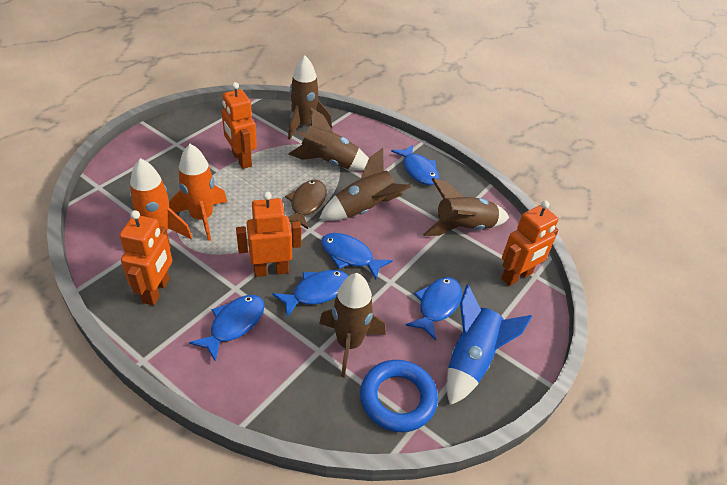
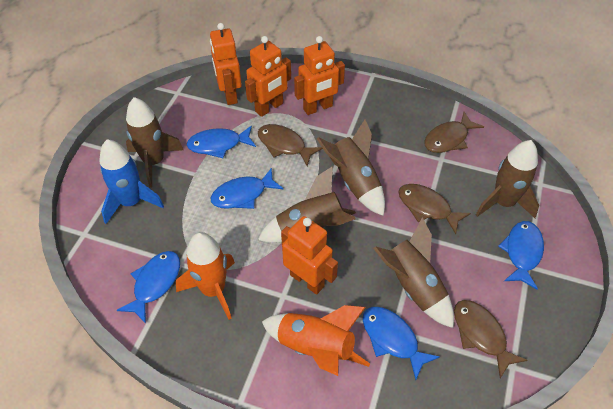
blue ring: 1 -> 0
brown fish: 1 -> 4

